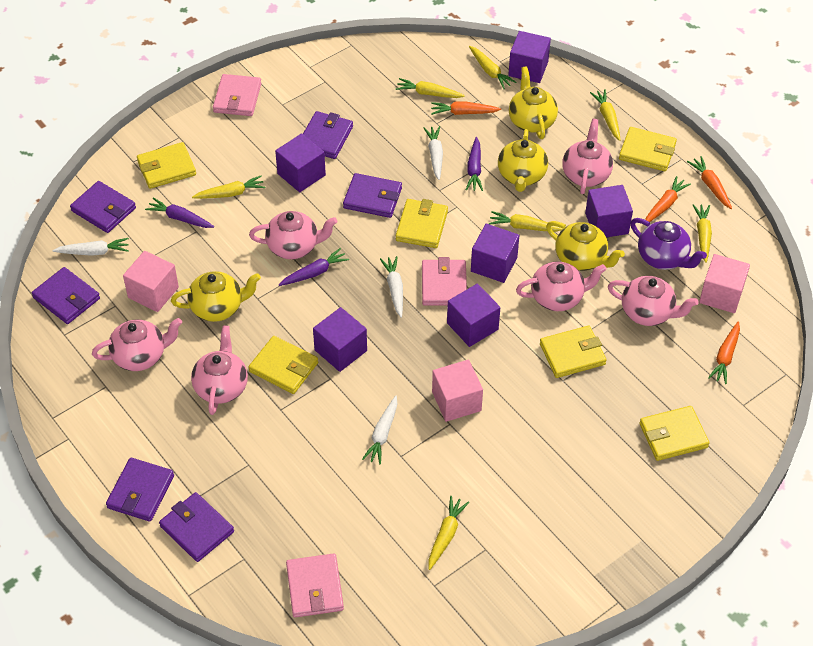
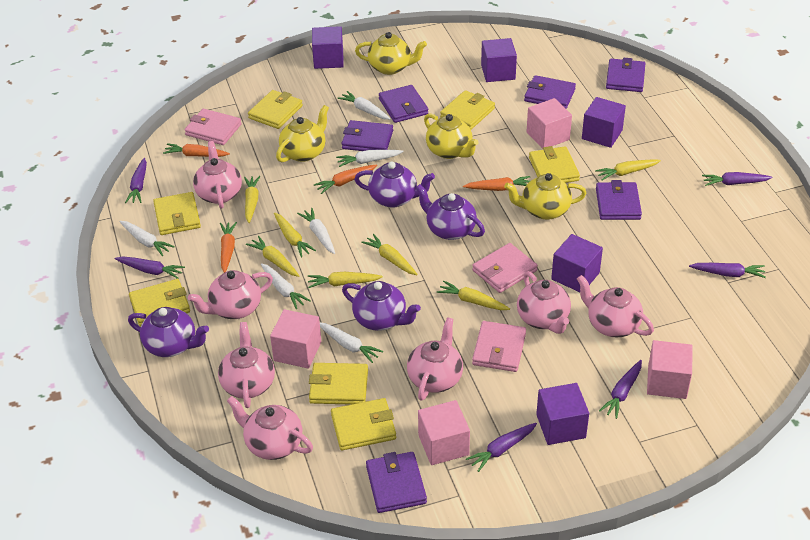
pink cube: 3 -> 4
pink teapot: 6 -> 7
purple carrot: 3 -> 6
purple cube: 6 -> 5
purple teapot: 1 -> 4
white carrot: 4 -> 6
yellow wallet: 6 -> 7

